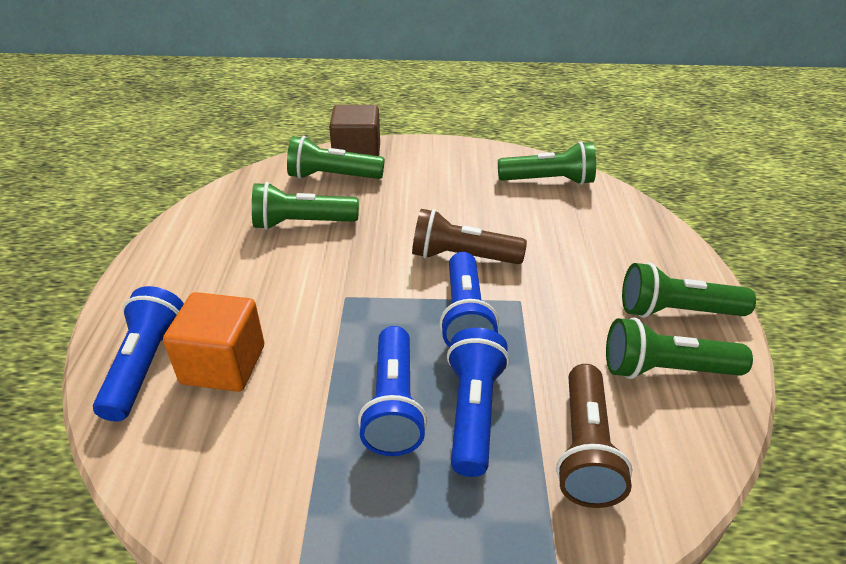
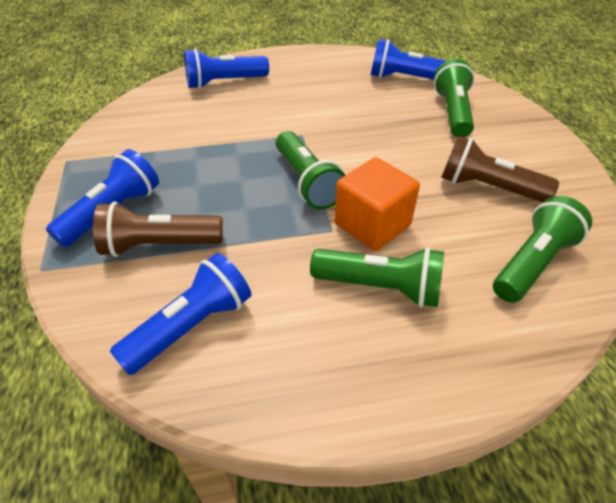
brown cube: 1 -> 0
green flashlight: 5 -> 4

